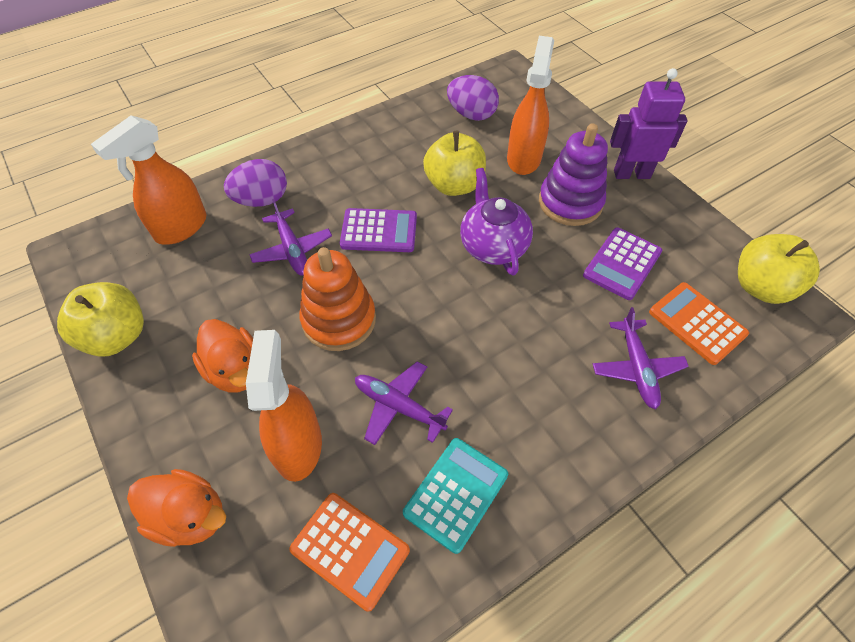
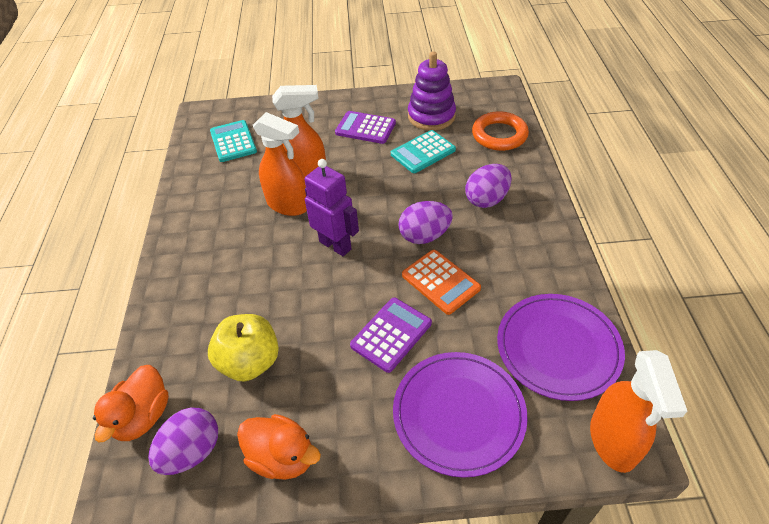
orange calculator: 2 -> 1
orange ring: 0 -> 1
orange stacking toy: 1 -> 0
purple egg: 2 -> 3
purple plane: 3 -> 0
purple plate: 0 -> 2
purple teapot: 1 -> 0
turquoise calculator: 1 -> 2
yellow apple: 3 -> 1

